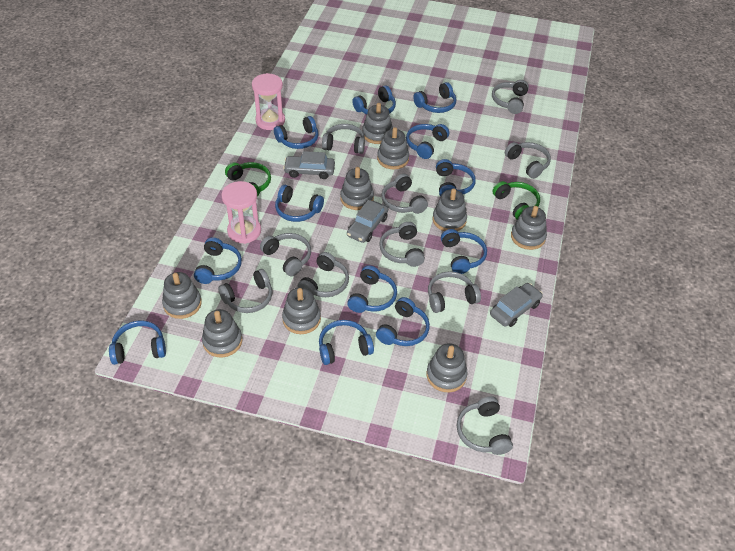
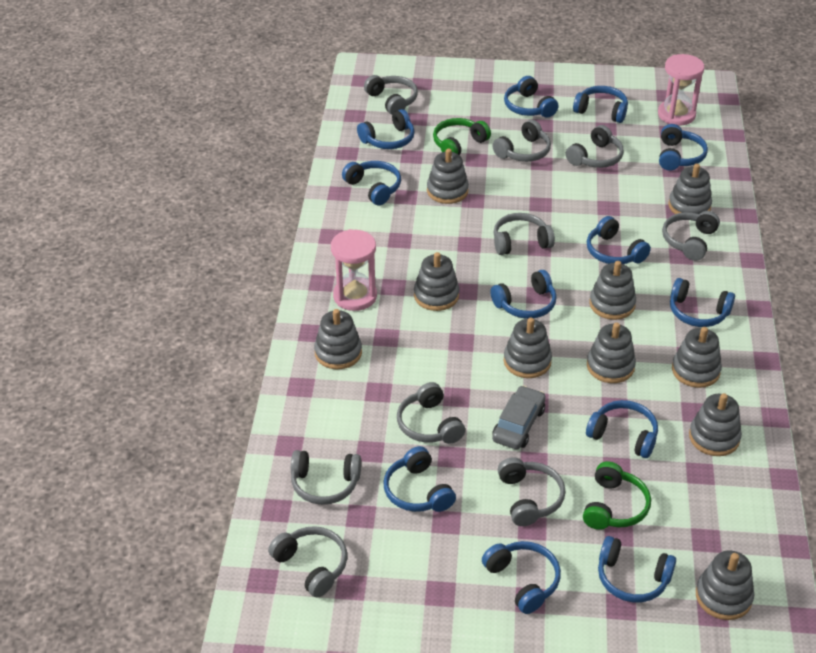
grey car: 3 -> 1
grey headphones: 10 -> 9
grey stacking toy: 9 -> 10

